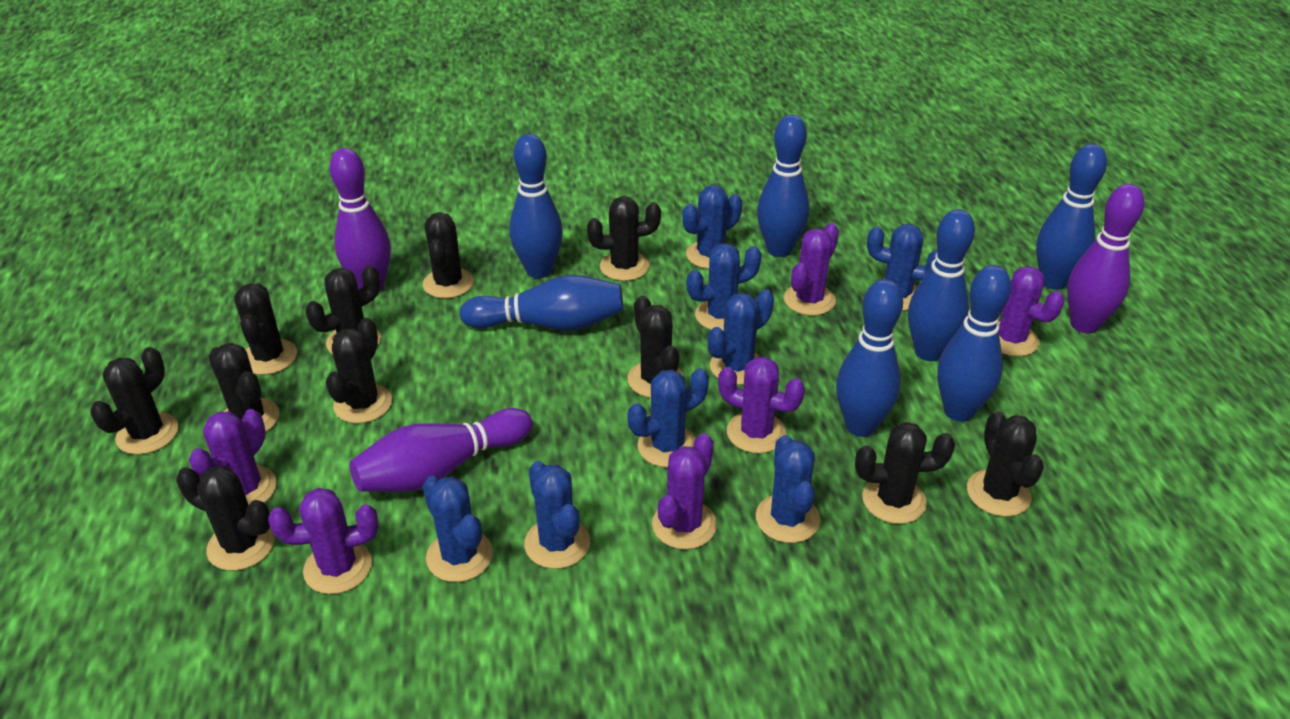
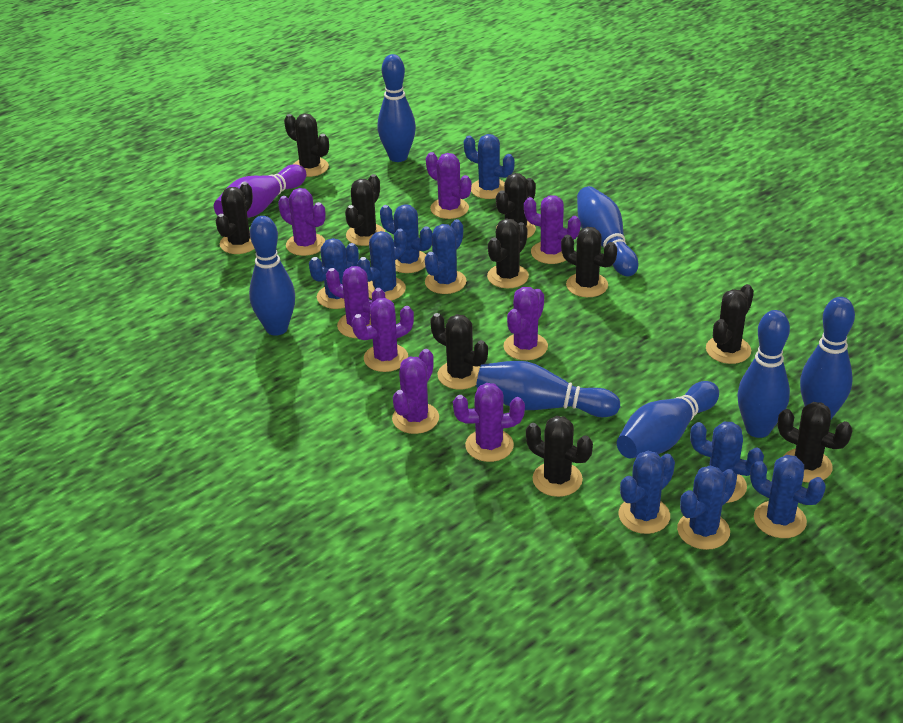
black cactus: 11 -> 10
blue cactus: 8 -> 9
purple bowling pin: 3 -> 1
purple cactus: 6 -> 8

